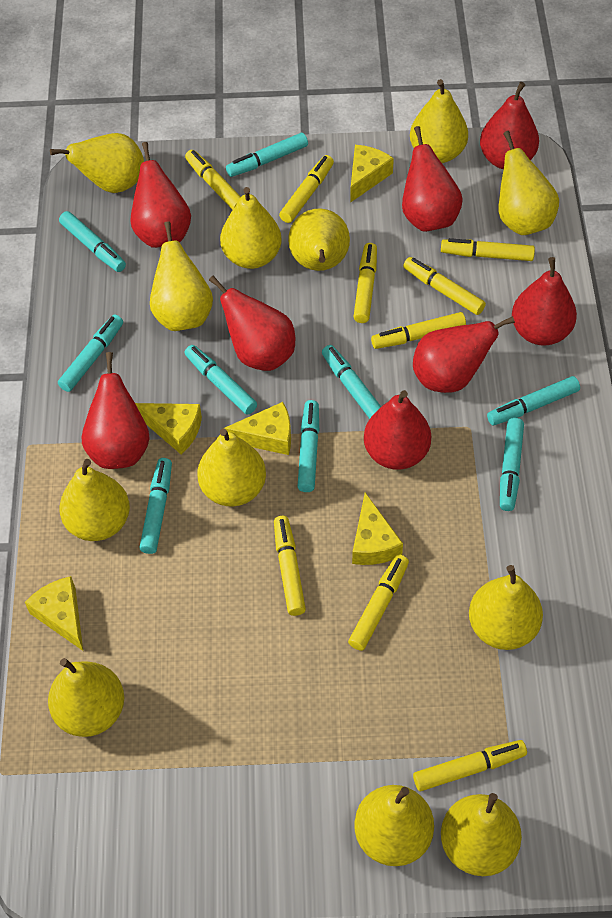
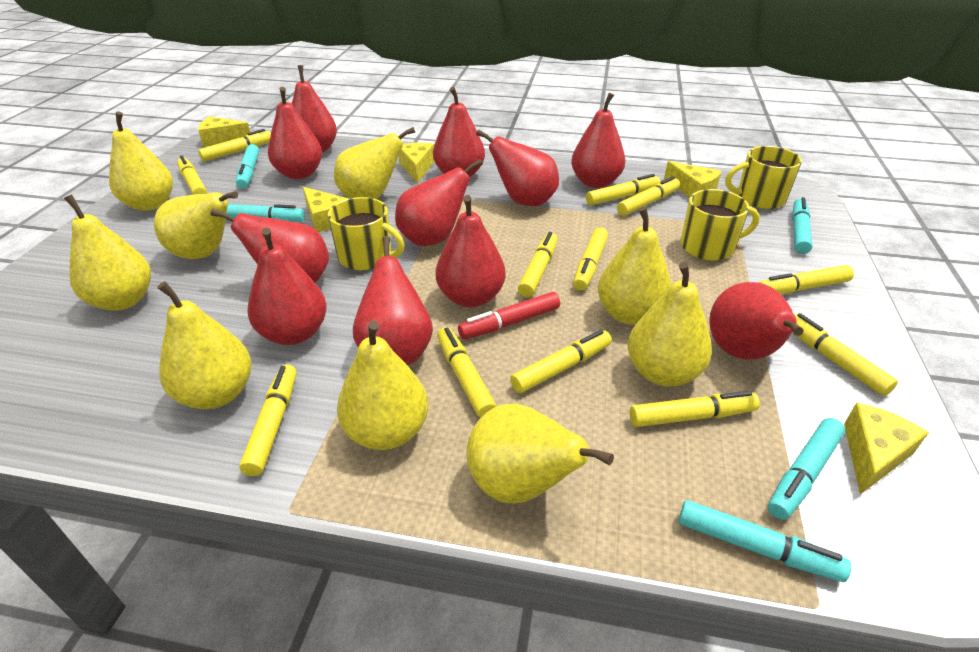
red marker: 0 -> 1
red pear: 8 -> 11
turquoise marker: 9 -> 5
yellow marker: 9 -> 12
yellow mug: 0 -> 3
yellow pear: 12 -> 9

